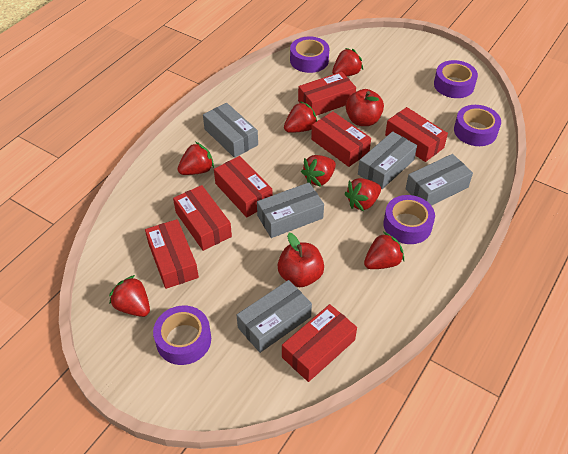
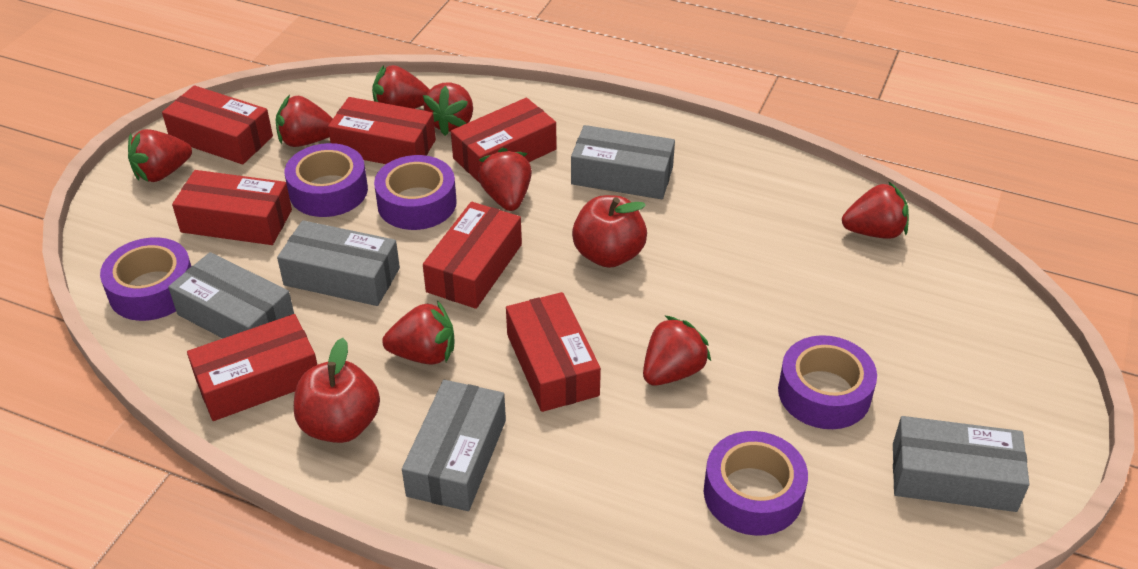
red strawberry: 7 -> 8

